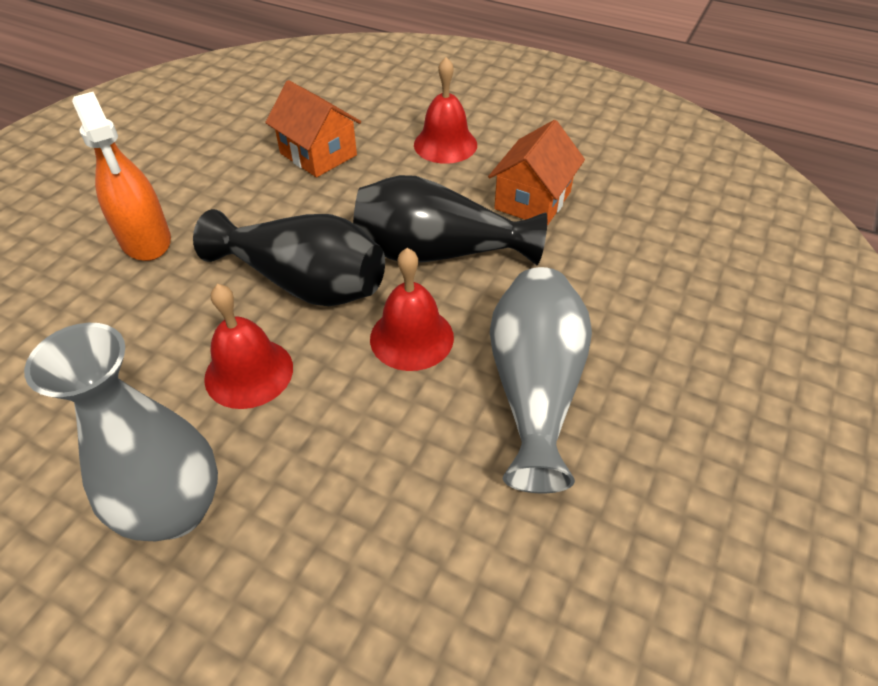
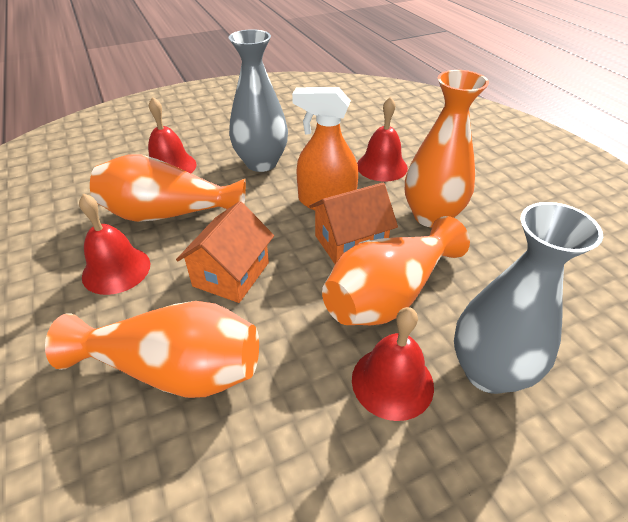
black vase: 2 -> 0
orange vase: 0 -> 4
red bell: 3 -> 4

